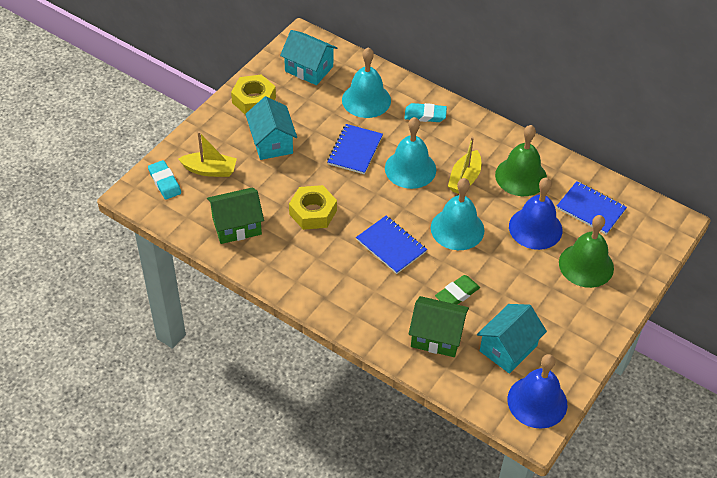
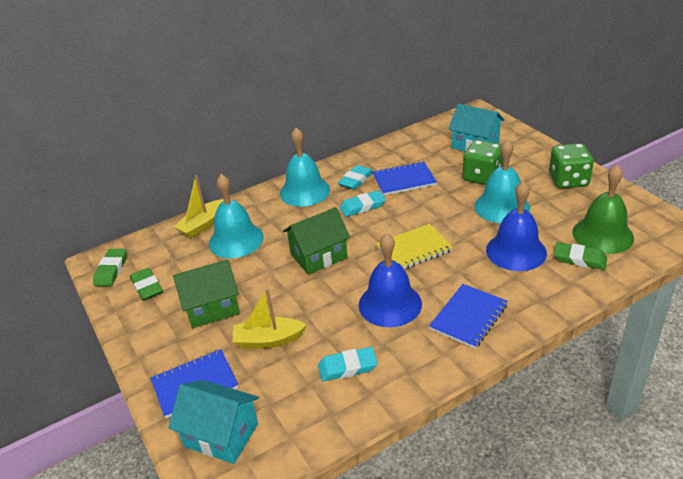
green bell: 2 -> 1
green dice: 0 -> 2
green eraser: 1 -> 3
turquoise eraser: 2 -> 3
turquoise house: 3 -> 2
yellow notebook: 0 -> 1
yellow nut: 2 -> 0

